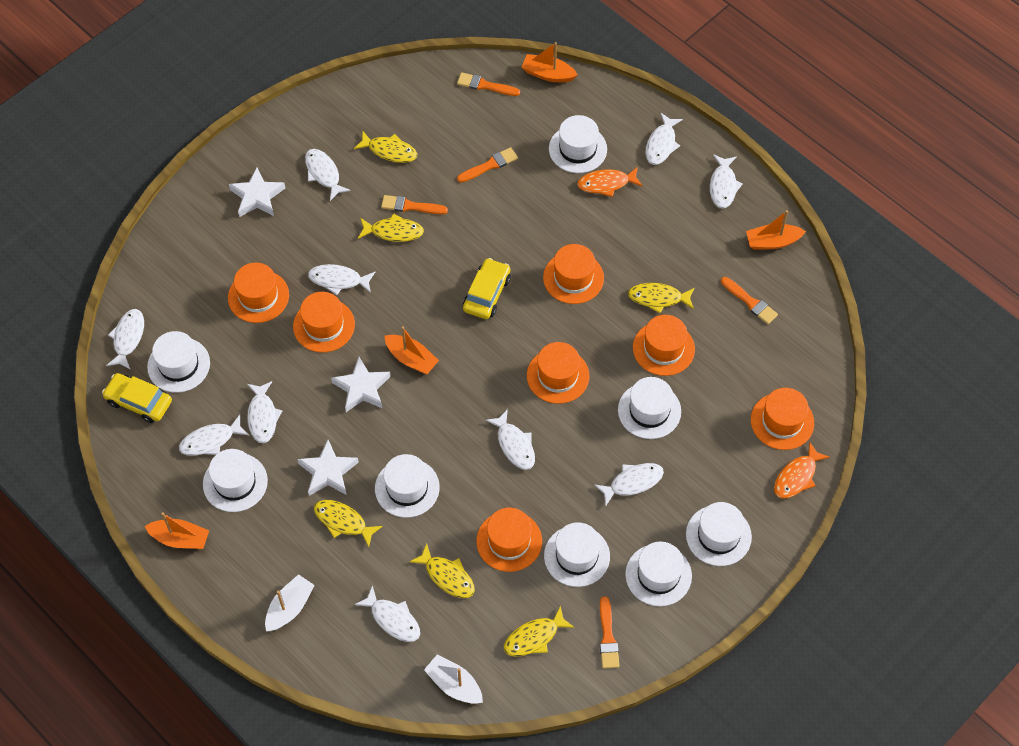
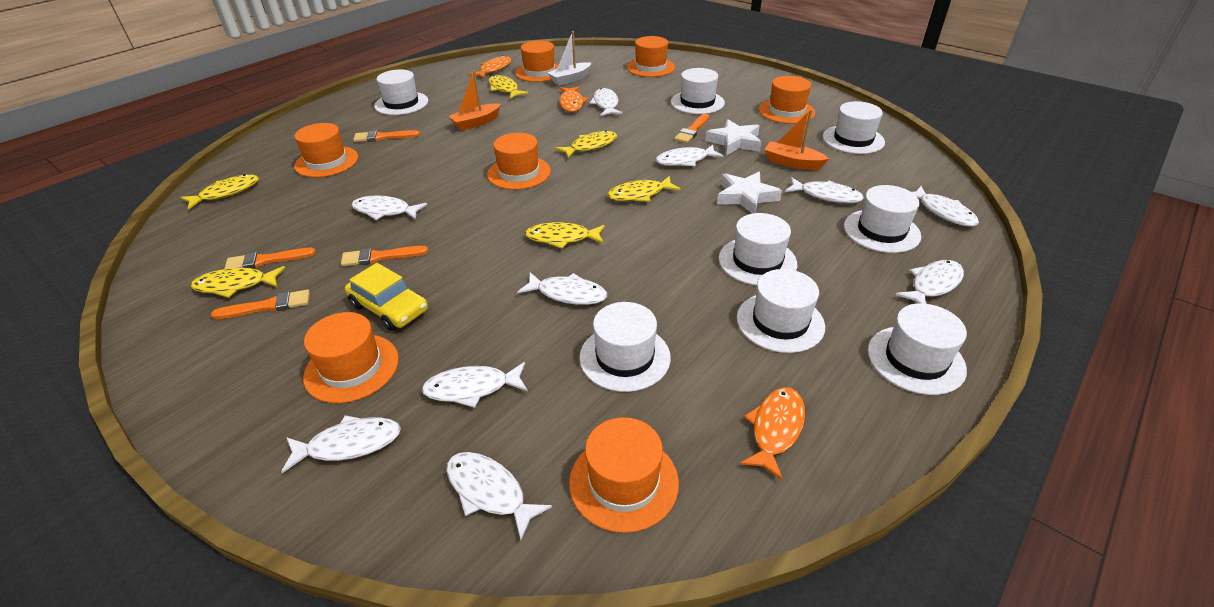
orange boat: 4 -> 2
orange fish: 2 -> 3
white boat: 2 -> 1
white star: 3 -> 2
yellow car: 2 -> 1

